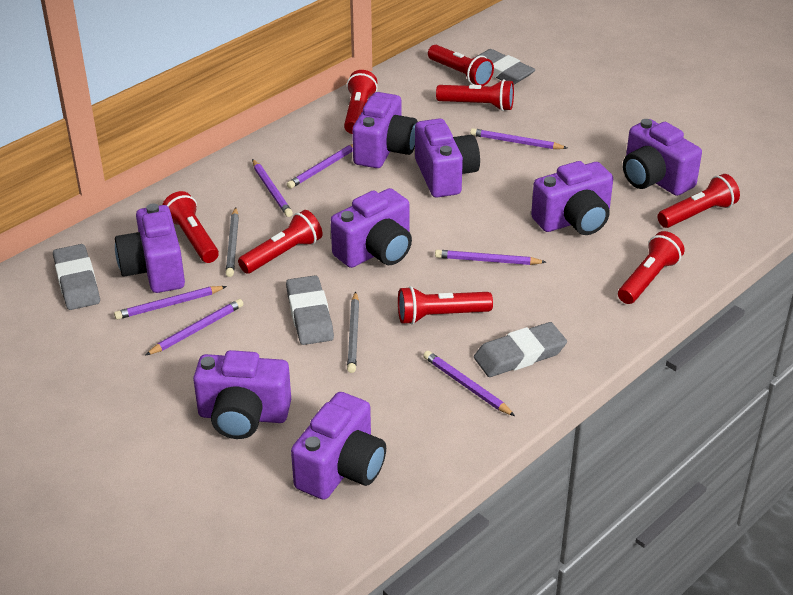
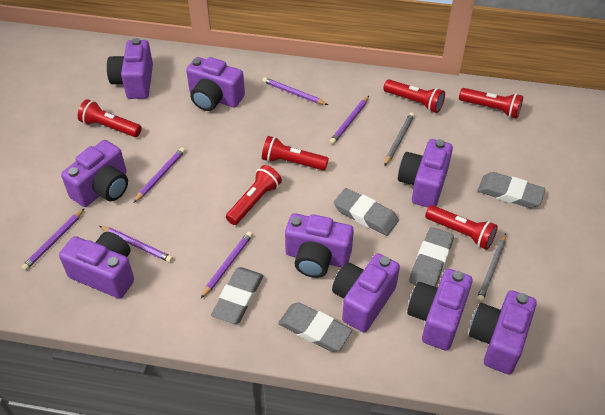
grey eraser: 4 -> 5
purple camera: 8 -> 9
purple pencil: 7 -> 6
red flashlight: 8 -> 6

